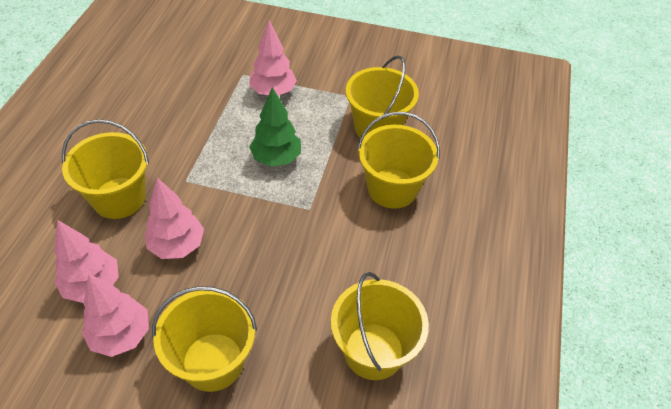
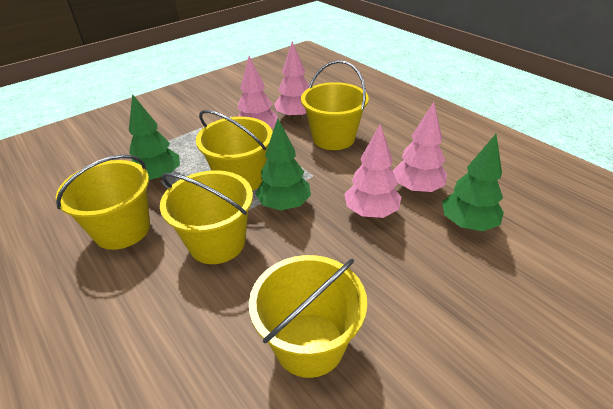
green tree: 1 -> 3

